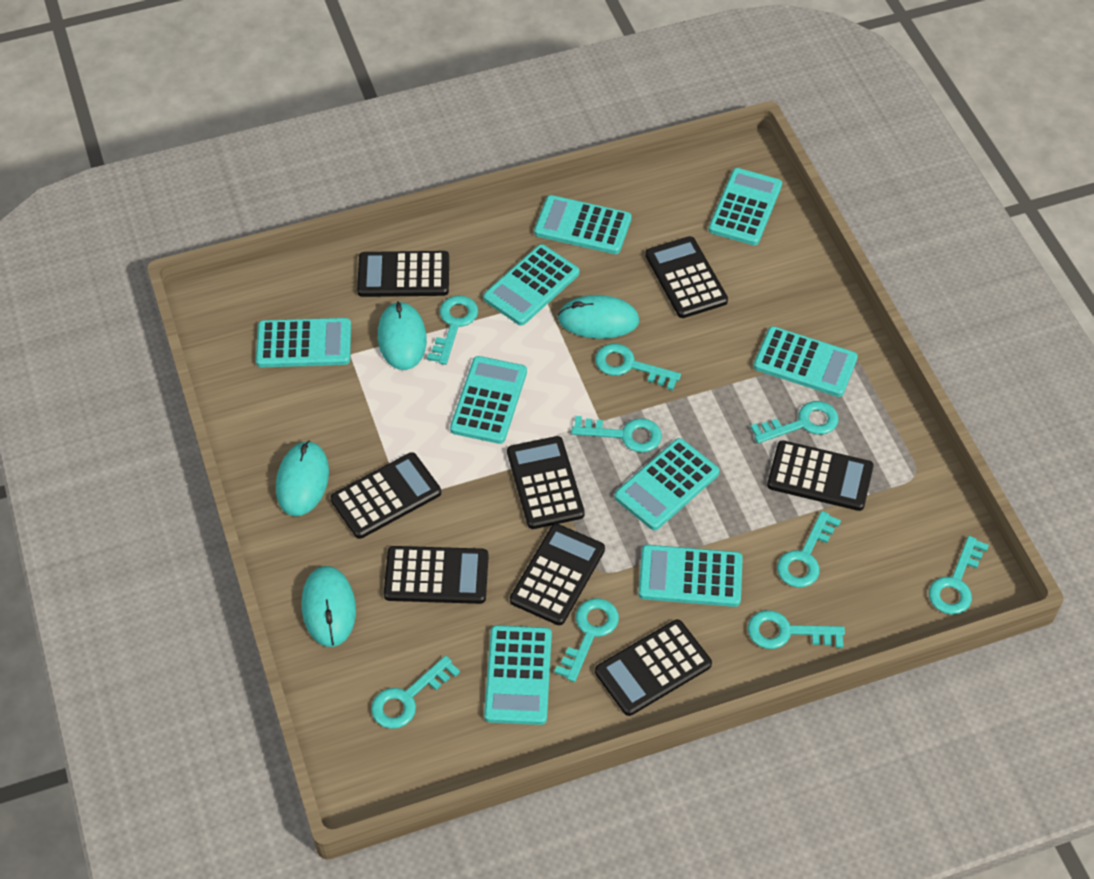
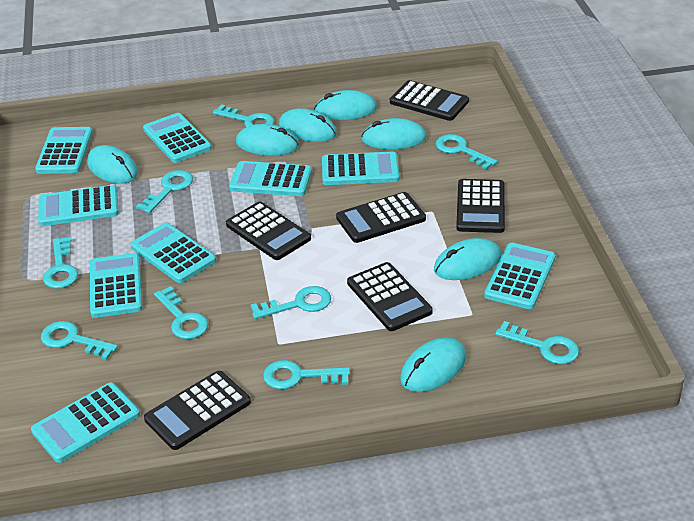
black calculator: 8 -> 6
turquoise mouse: 4 -> 7

